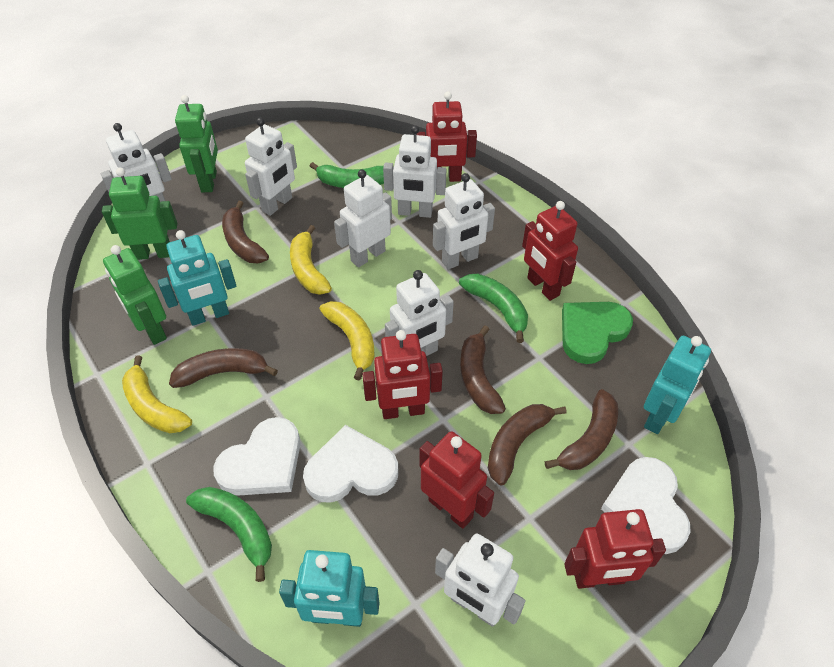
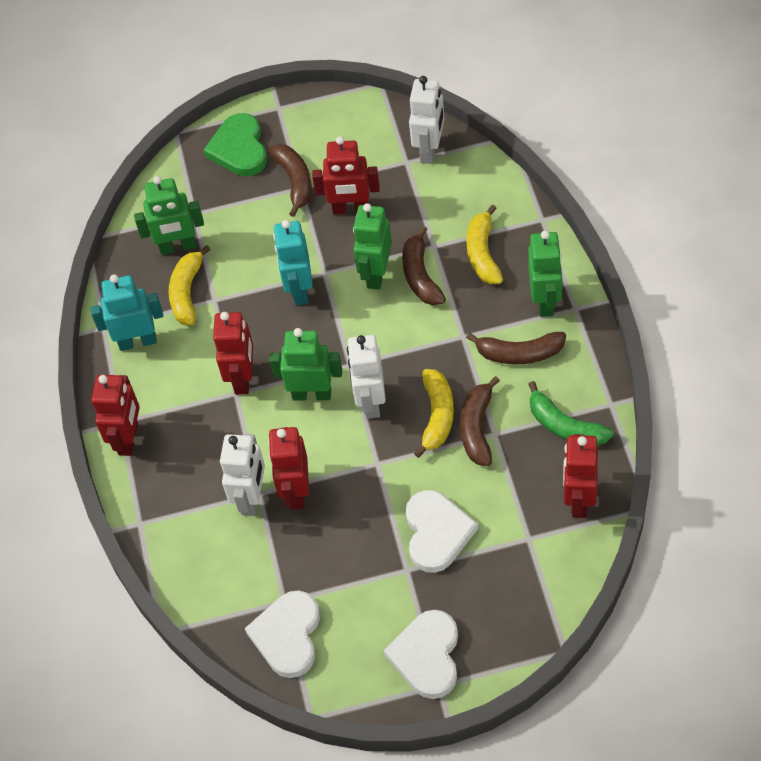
brown banana: 5 -> 4
green banana: 3 -> 1
green robot: 3 -> 4
turquoise robot: 3 -> 2
white robot: 7 -> 3

